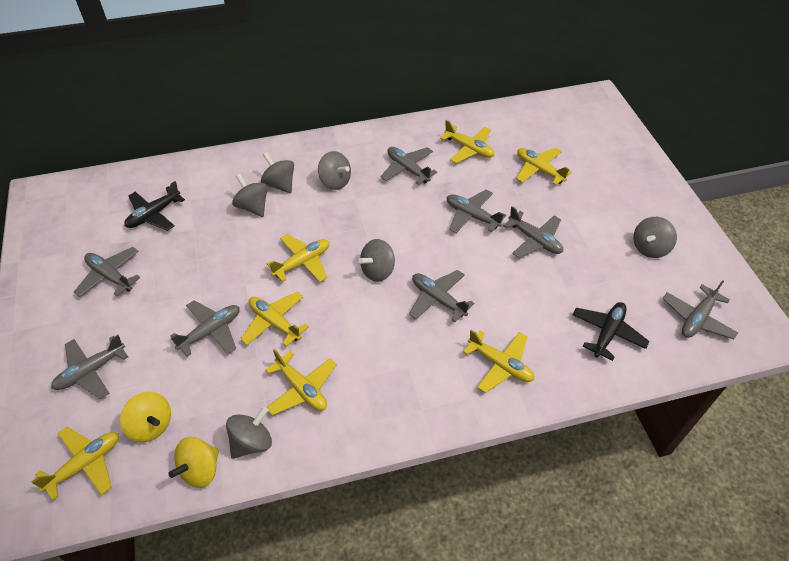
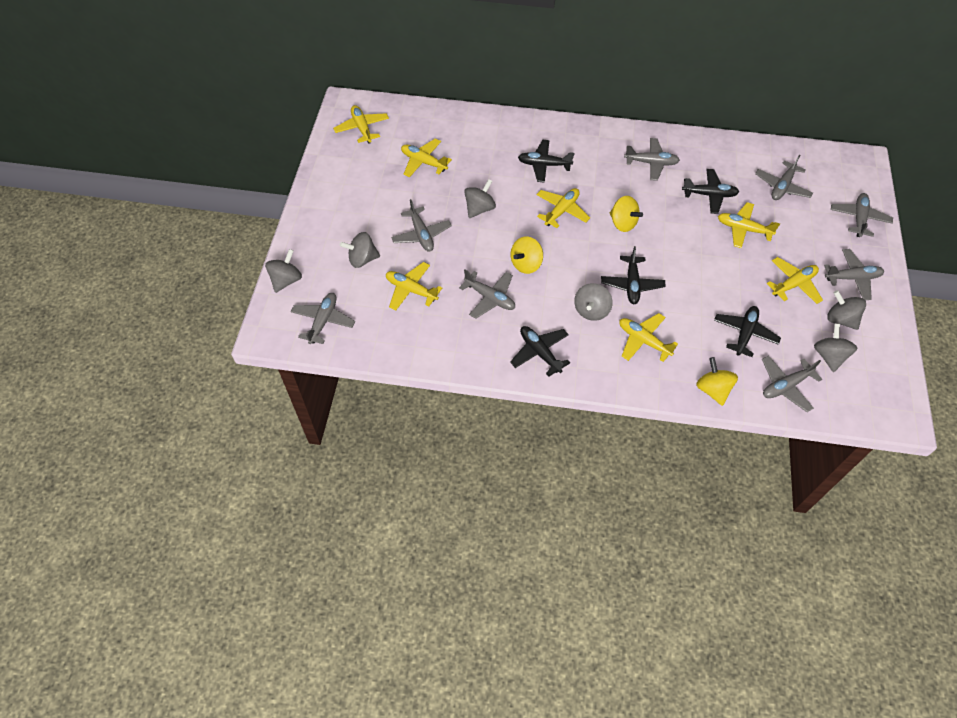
black plane: 2 -> 5
yellow spinning top: 2 -> 3

